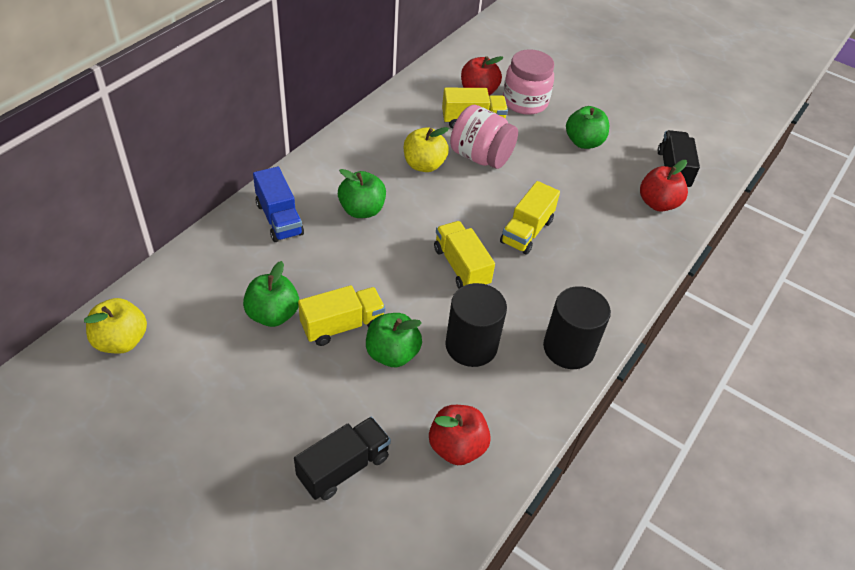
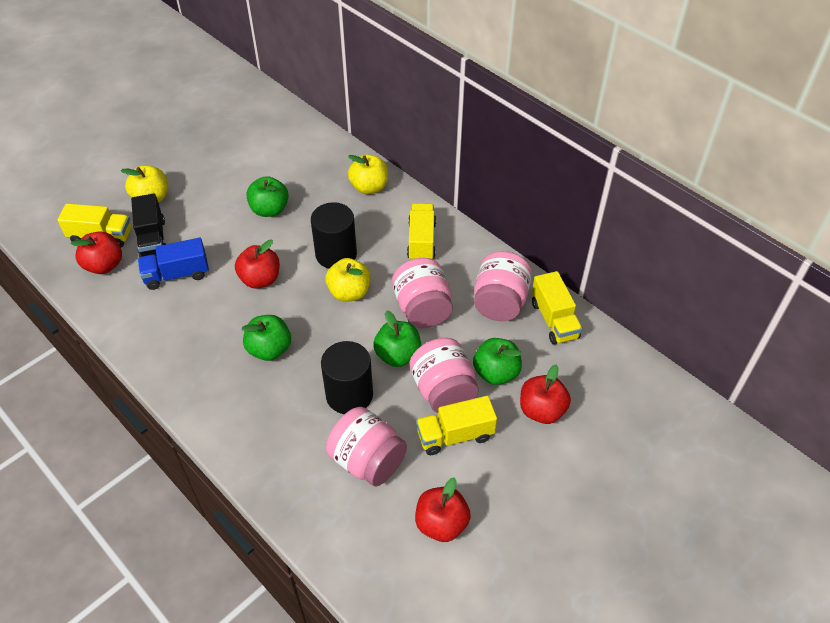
black truck: 2 -> 1
pink jar: 2 -> 4
red apple: 3 -> 4
yellow apple: 2 -> 3

